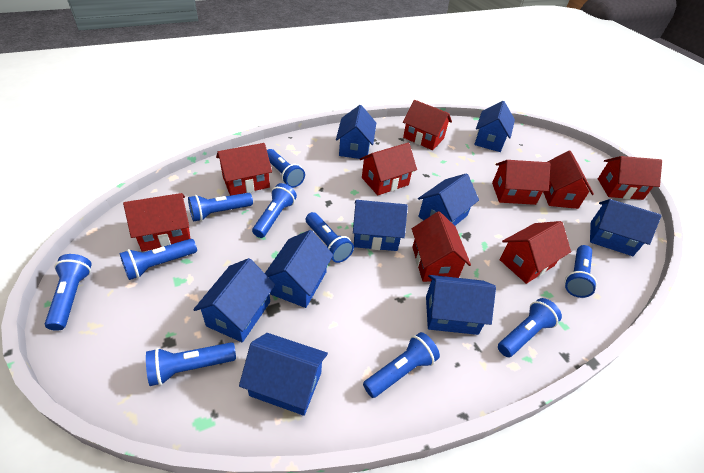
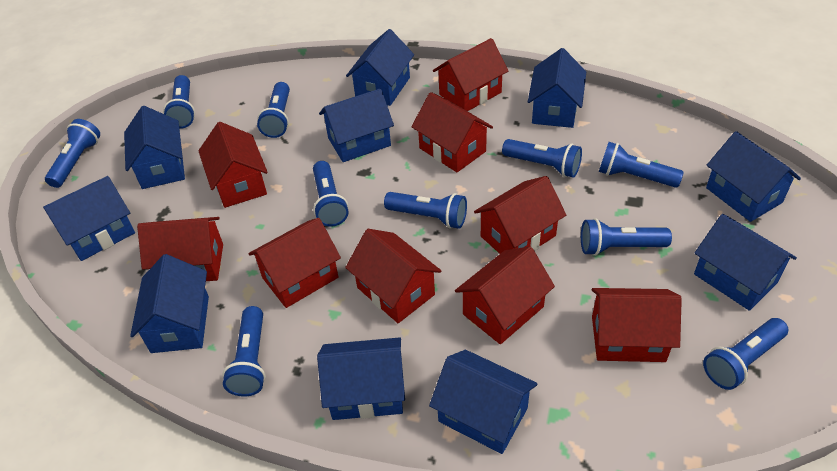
blue house: 9 -> 10

